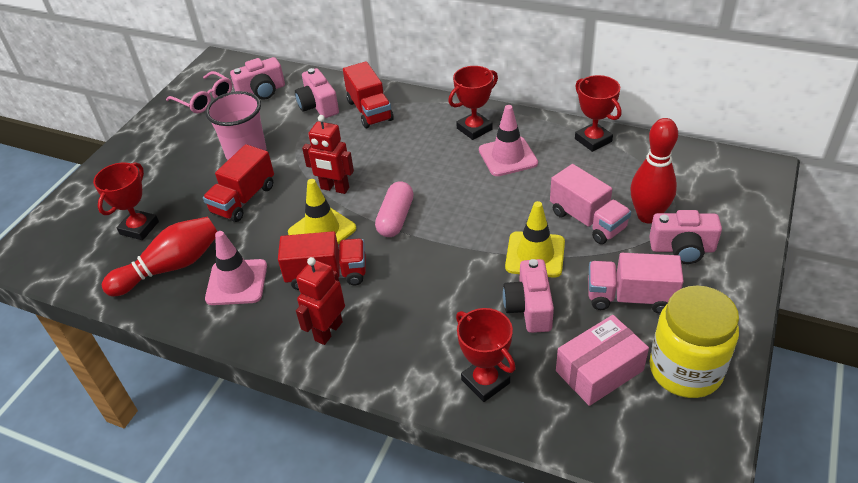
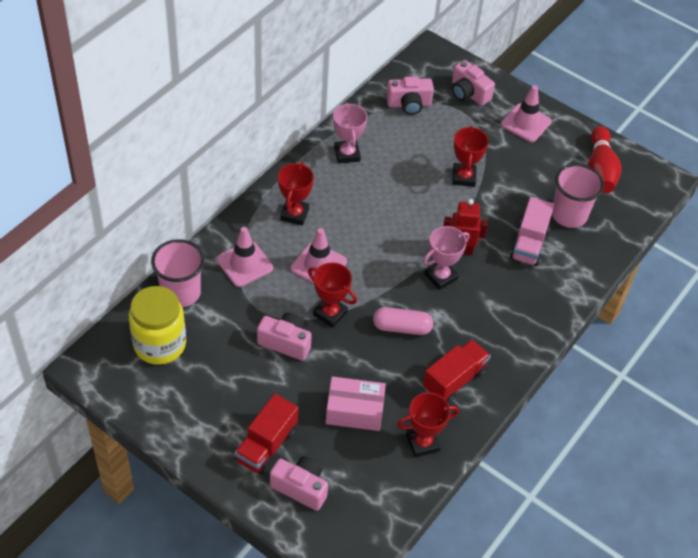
pink cup: 1 -> 2
pink glasses: 1 -> 0
pink traffic cone: 2 -> 3
pink trophy: 0 -> 2
pink truck: 2 -> 1
red bowling pin: 2 -> 1
red robot: 2 -> 1
red truck: 3 -> 2
yellow traffic cone: 2 -> 0

